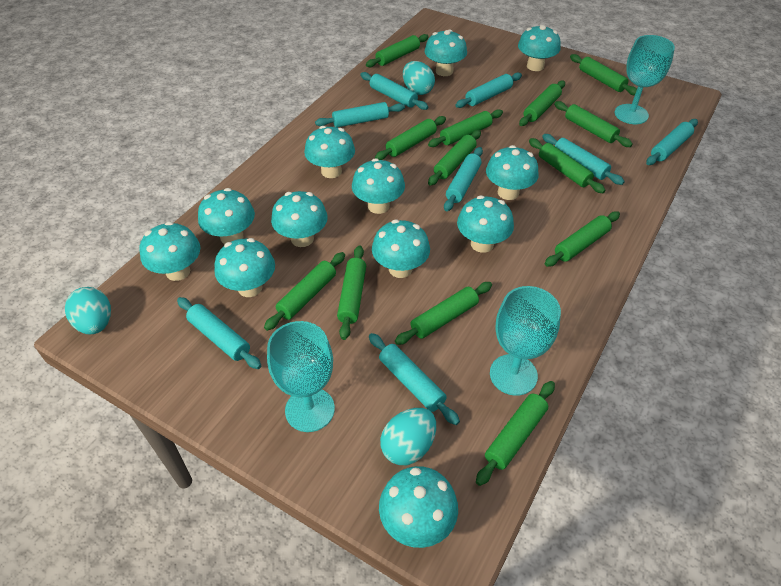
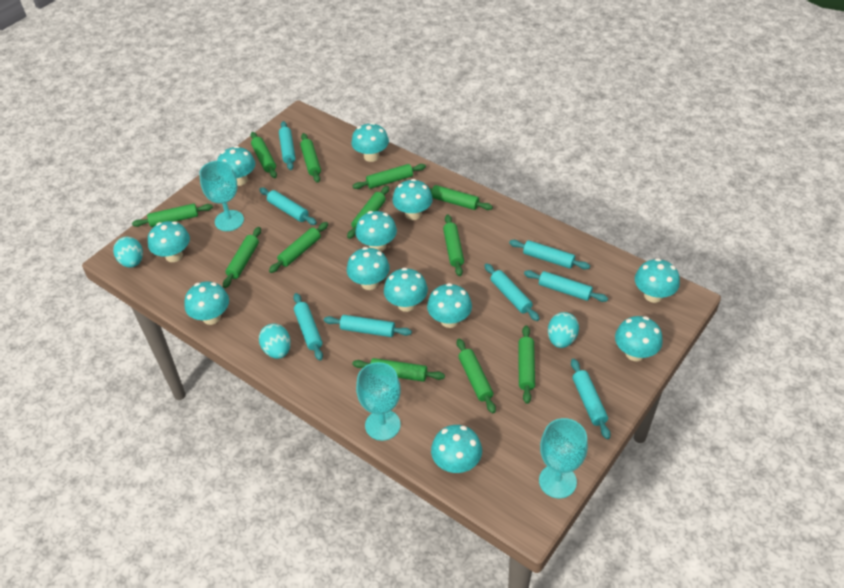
green rolling pin: 13 -> 12

